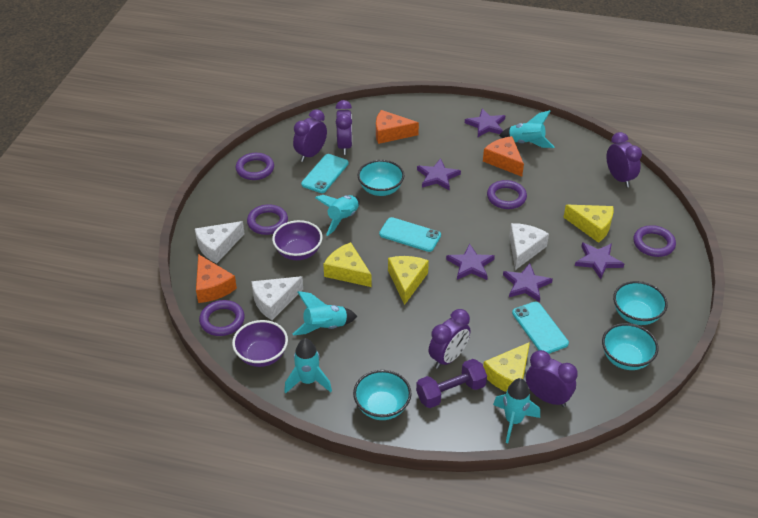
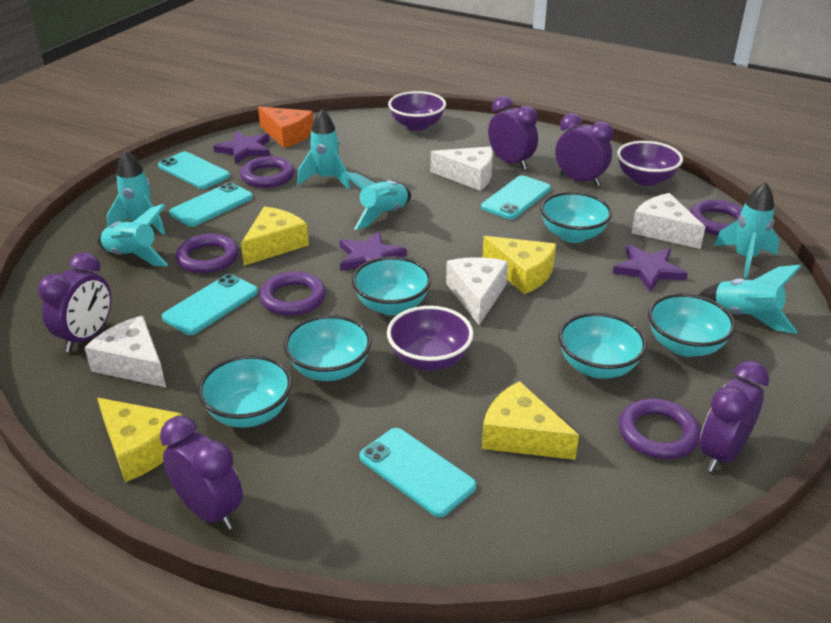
orange cheese: 3 -> 1
purple bowl: 2 -> 3
purple dumbbell: 1 -> 0
purple star: 5 -> 3
turquoise bowl: 4 -> 6
turquoise phone: 3 -> 5
turquoise rocket: 5 -> 6
white cheese: 3 -> 4

